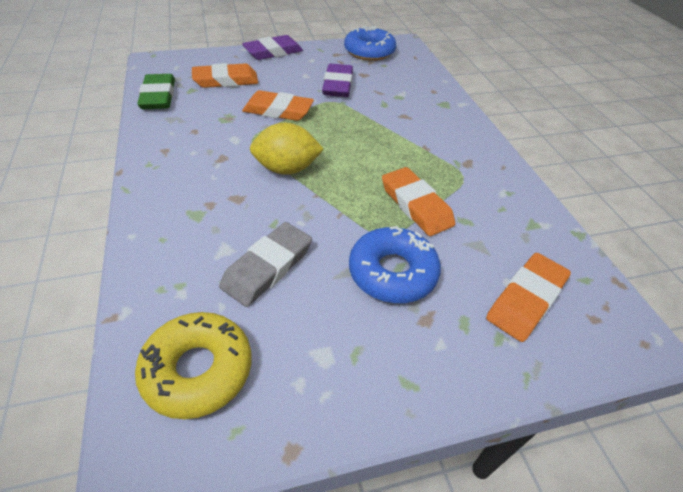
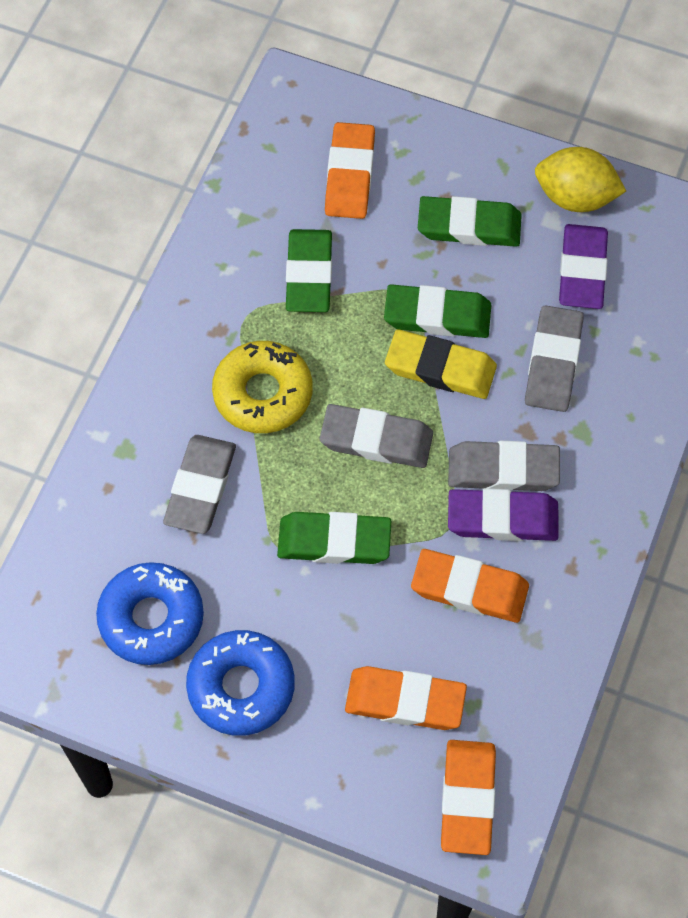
green eraser: 1 -> 4
grey eraser: 1 -> 4
yellow eraser: 0 -> 1

